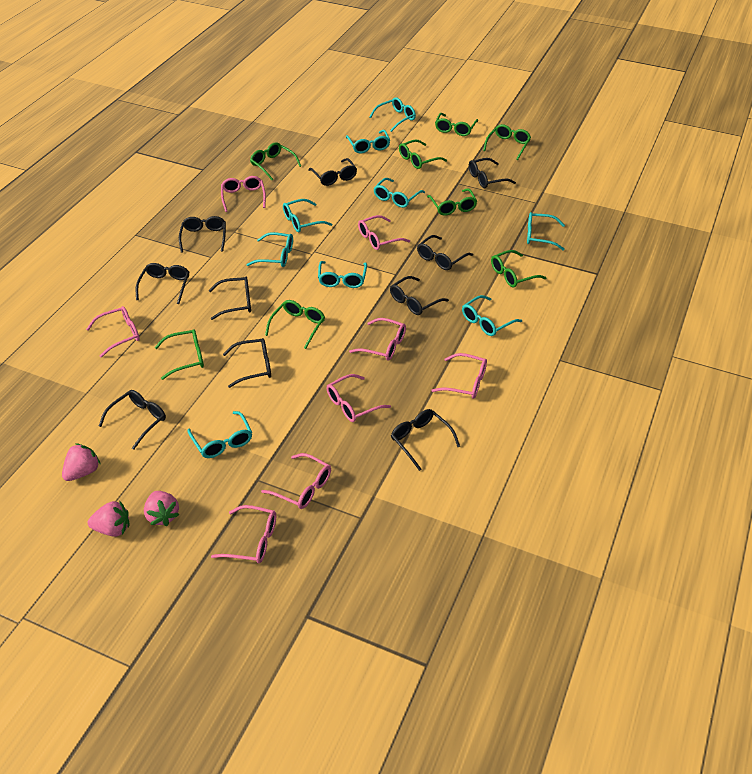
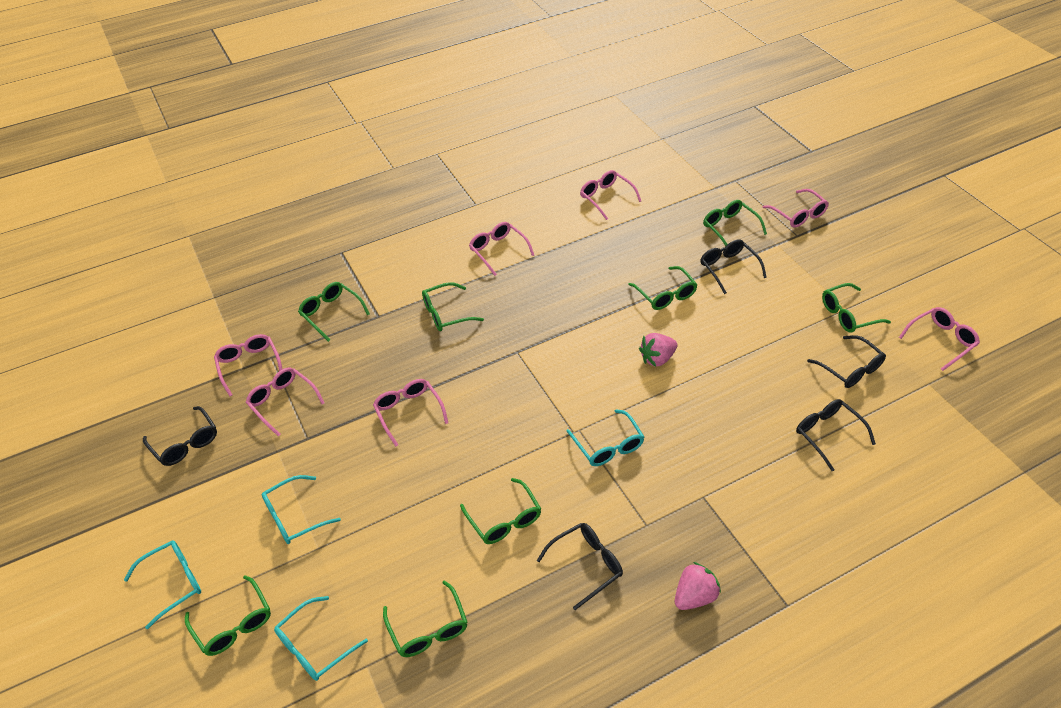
black glasses: 10 -> 5
pink glasses: 8 -> 7
pink strawberry: 3 -> 2
turquoise glasses: 9 -> 4

